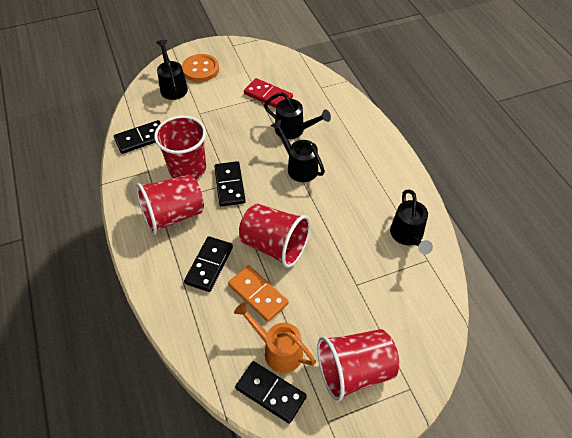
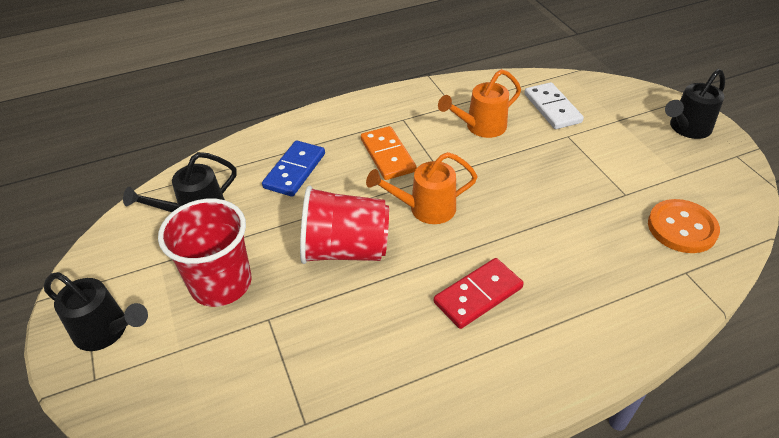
black domino: 4 -> 0
black watering can: 4 -> 3
blue domino: 0 -> 1
orange watering can: 1 -> 2
red cup: 4 -> 2
white domino: 0 -> 1

